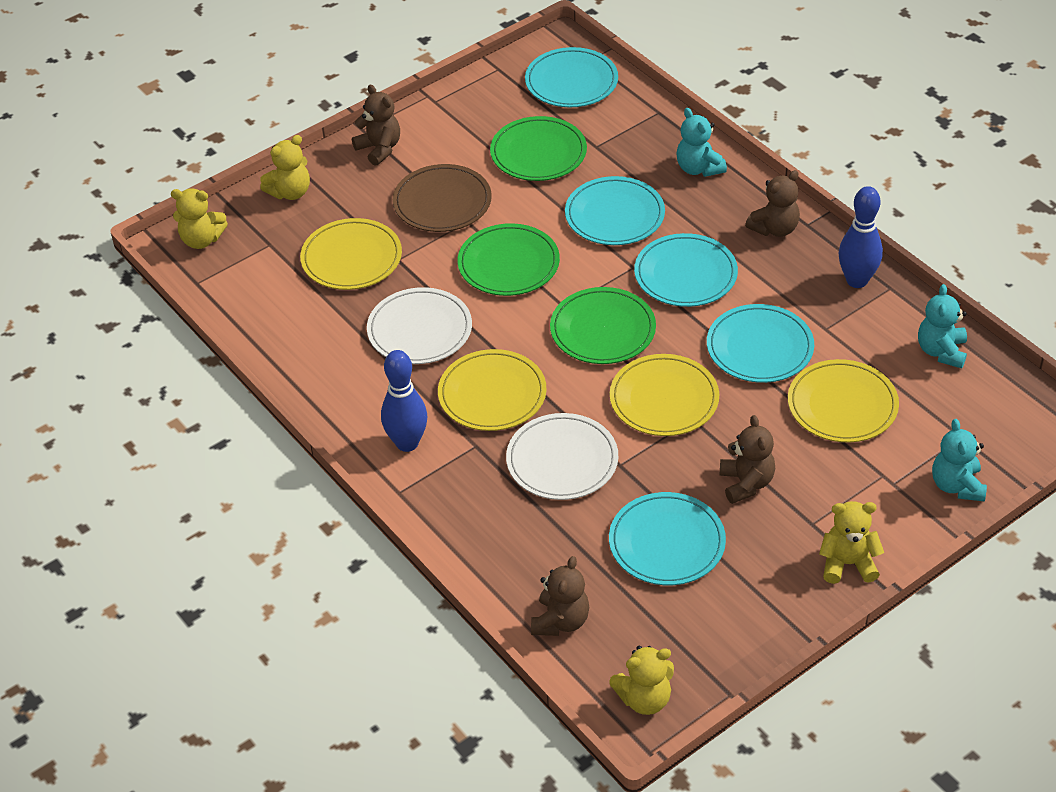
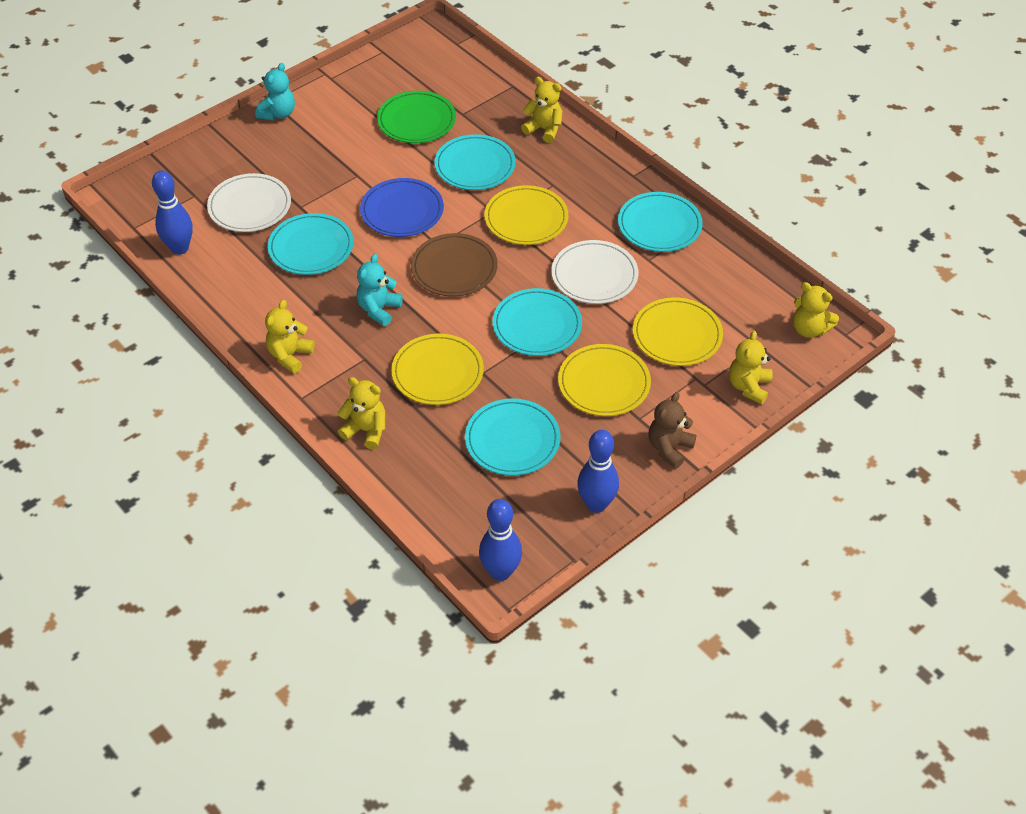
blue bowling pin: 2 -> 3
blue plate: 0 -> 1
brown teddy bear: 4 -> 1
green plate: 3 -> 1
turquoise teddy bear: 3 -> 2
yellow teddy bear: 4 -> 5

